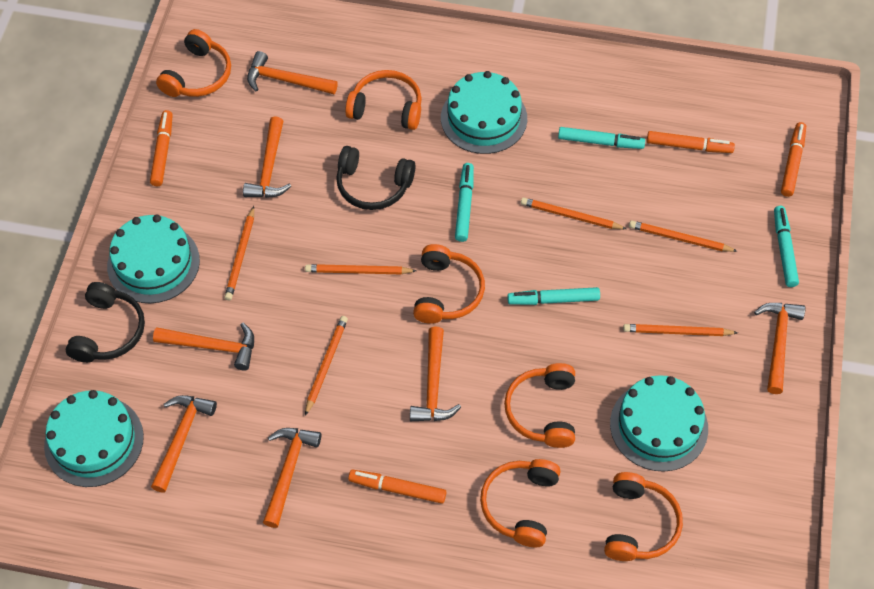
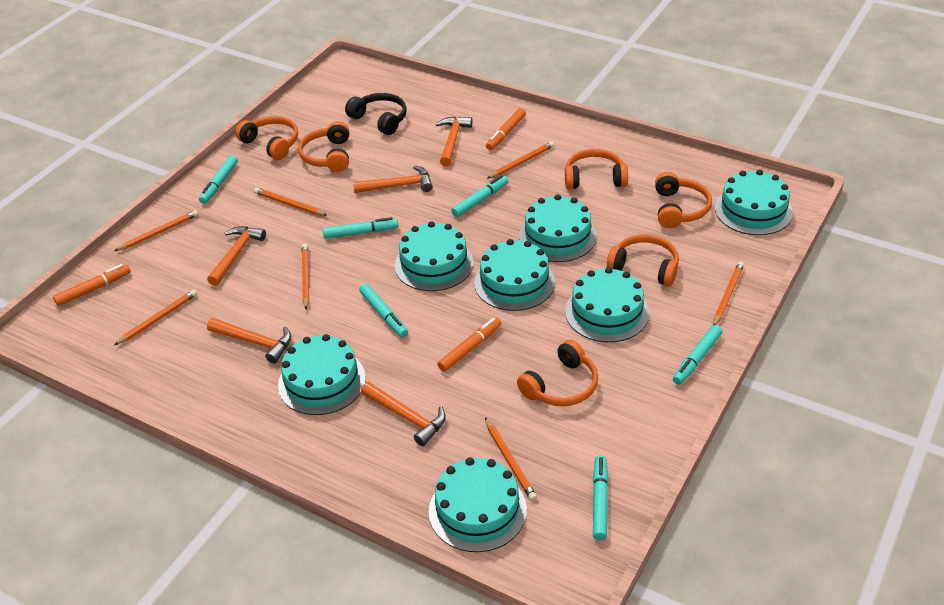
black headphones: 2 -> 1
orange hammer: 7 -> 5
orange marker: 4 -> 3
orange pencil: 6 -> 7
turquoise cake: 4 -> 7
turquoise marker: 4 -> 6

